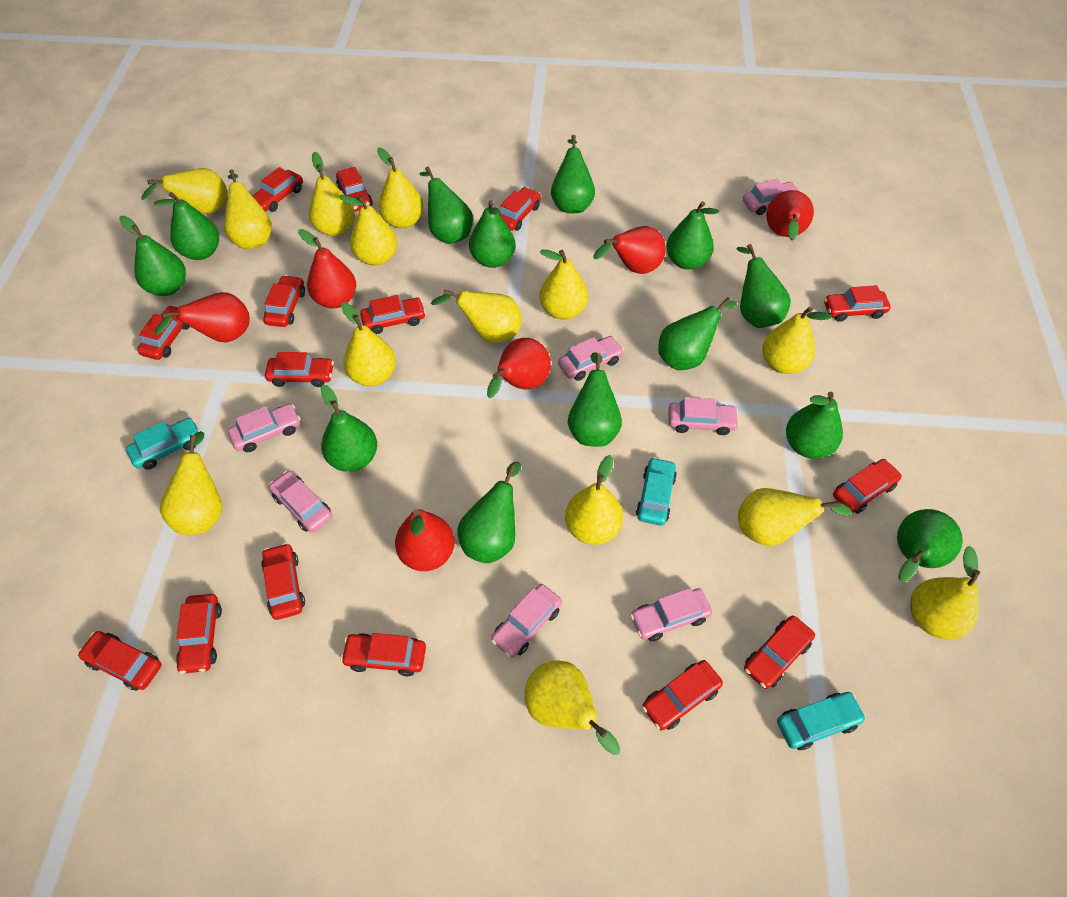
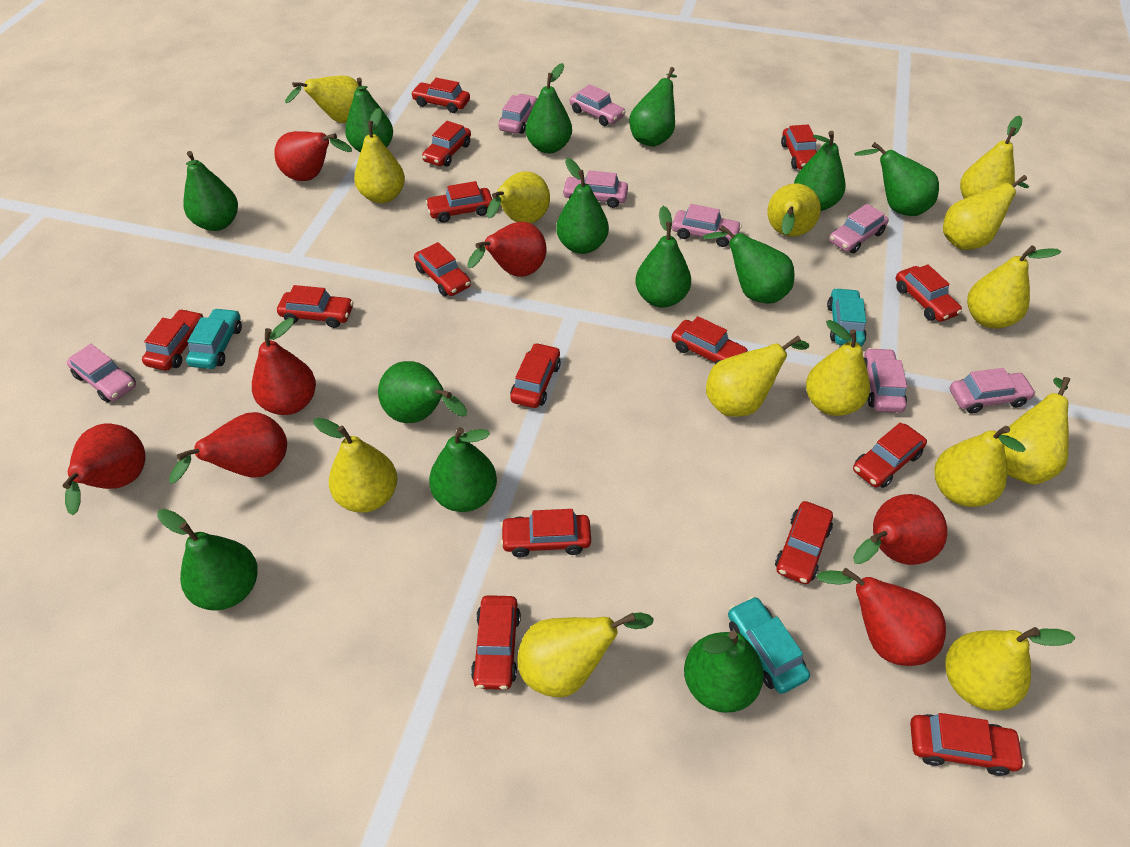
pink car: 7 -> 8
red pear: 6 -> 7

